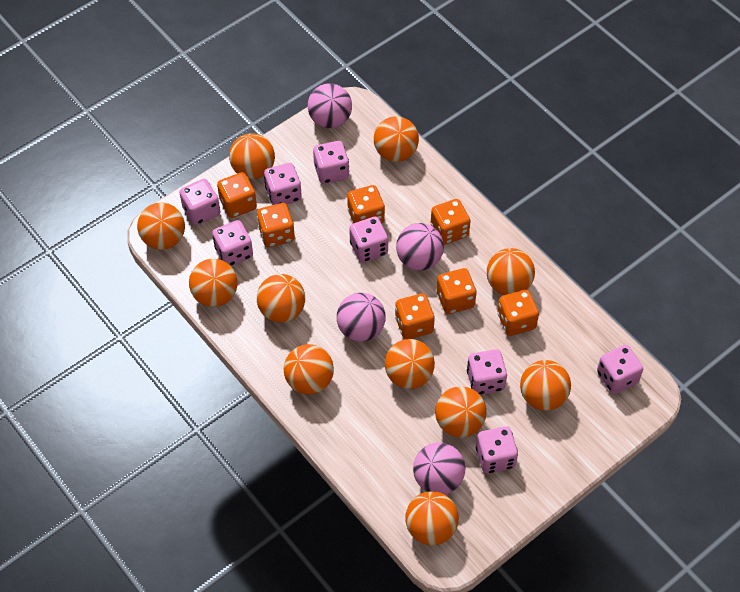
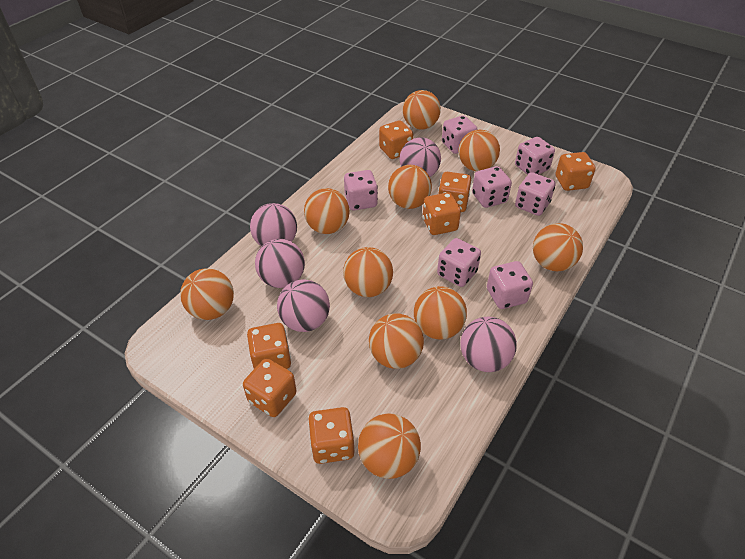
orange ball: 11 -> 10
pink ball: 4 -> 5
pink dice: 8 -> 7

